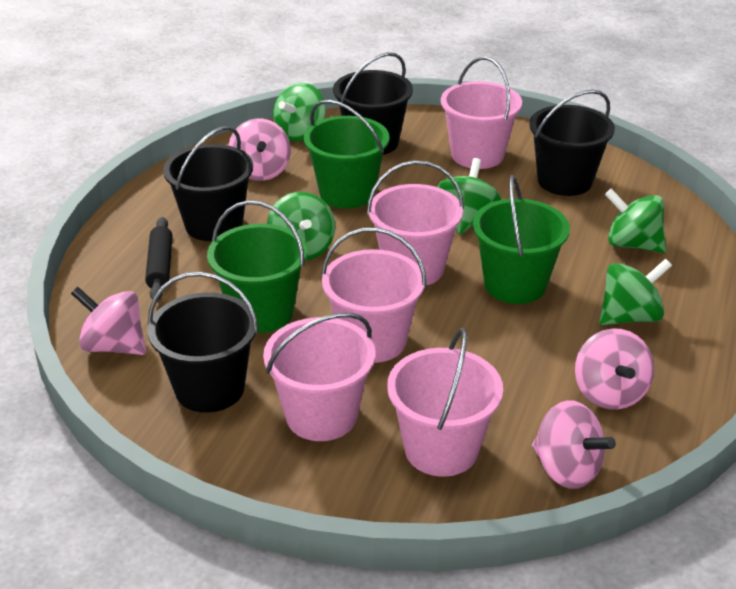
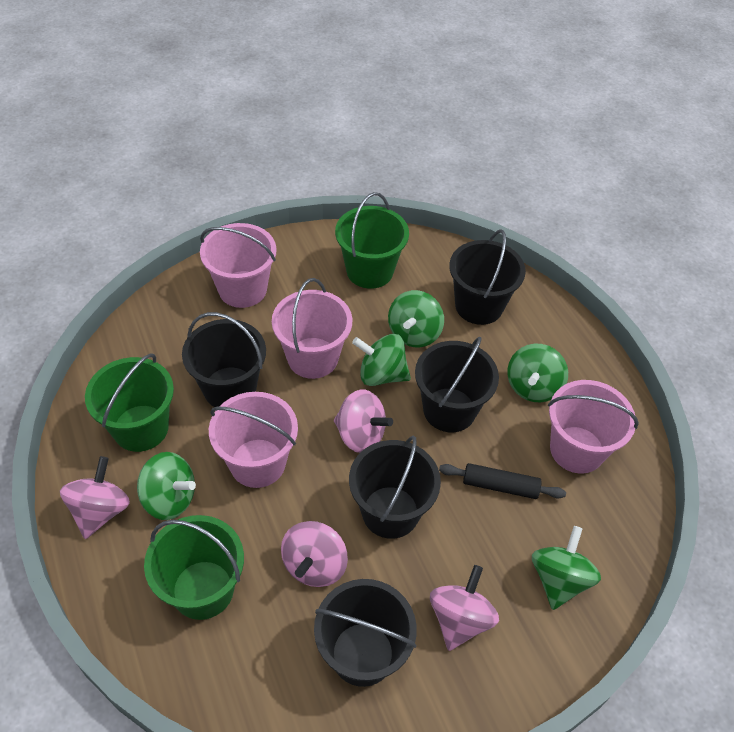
black bucket: 4 -> 5
pink bucket: 5 -> 4

